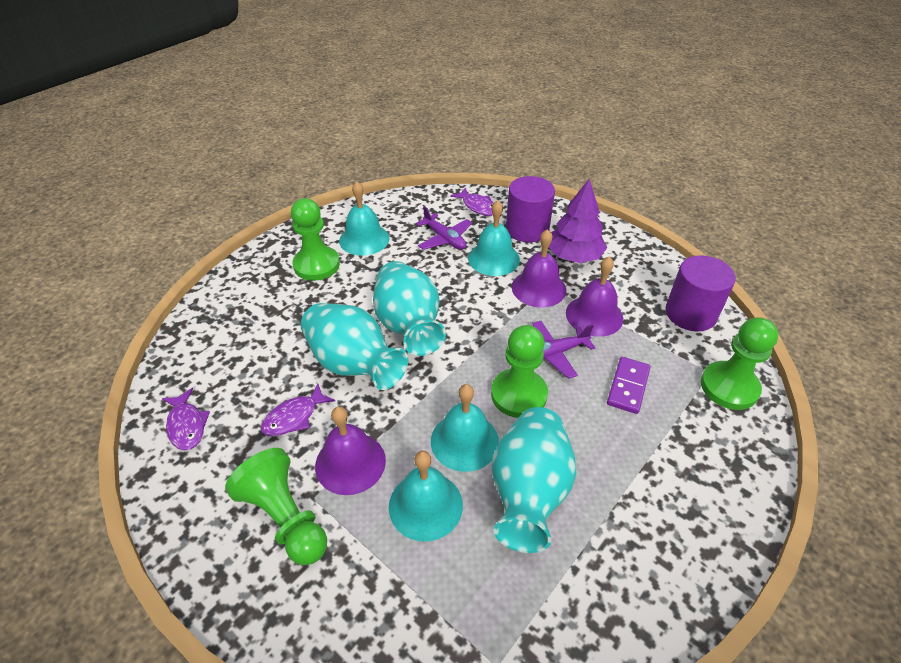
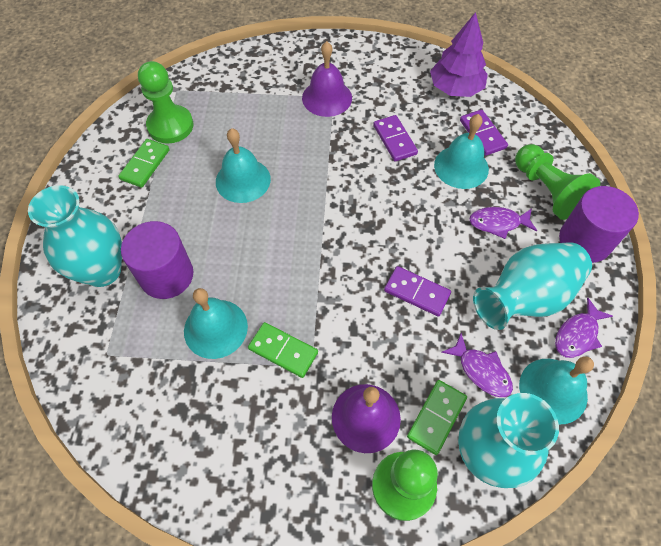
green domino: 0 -> 3
green pawn: 4 -> 3
purple bell: 3 -> 2
purple domino: 1 -> 3
purple plane: 2 -> 0

